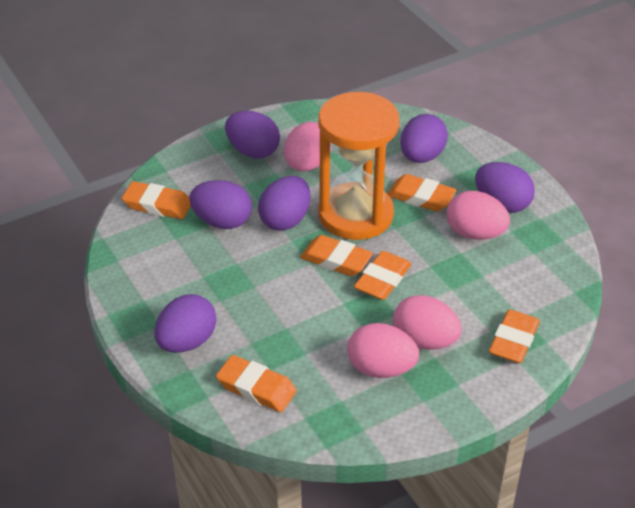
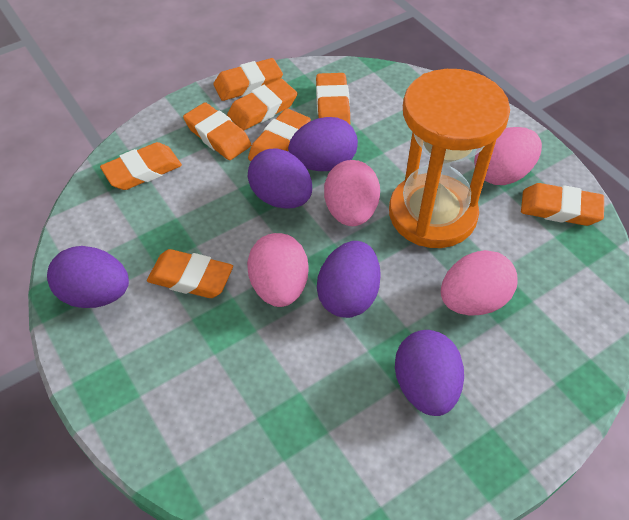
orange eraser: 6 -> 8
purple egg: 6 -> 5

